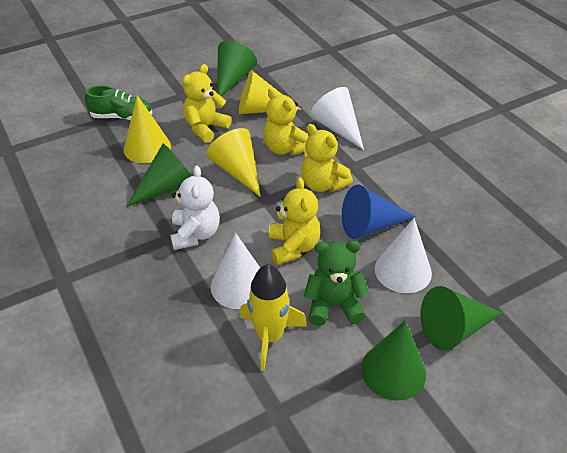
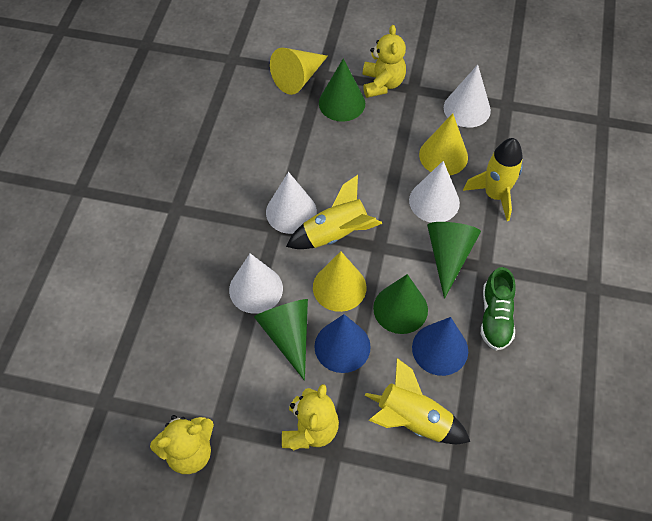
blue cone: 1 -> 2
green teddy bear: 1 -> 0
white cone: 3 -> 4
white teddy bear: 1 -> 0
yellow rocket: 1 -> 3
yellow teddy bear: 4 -> 3

